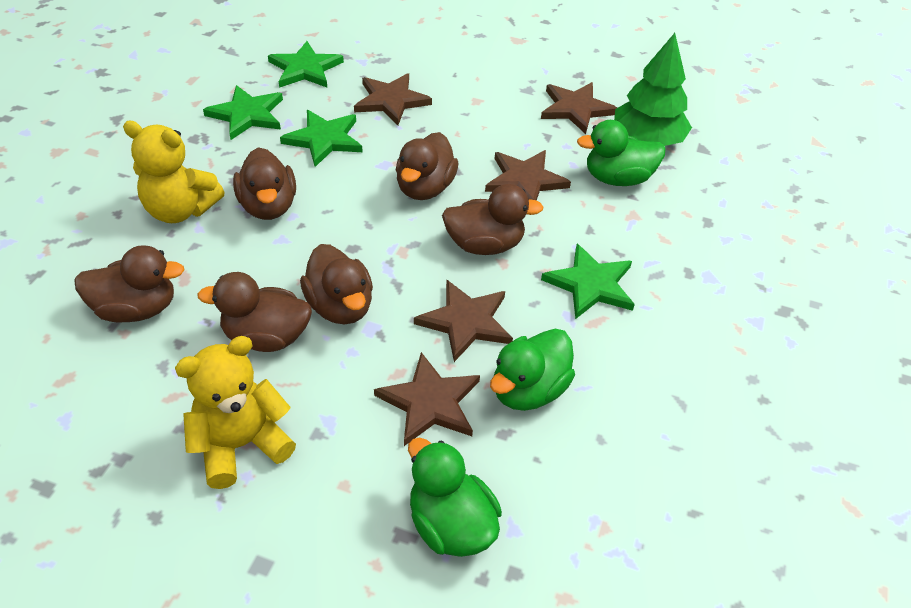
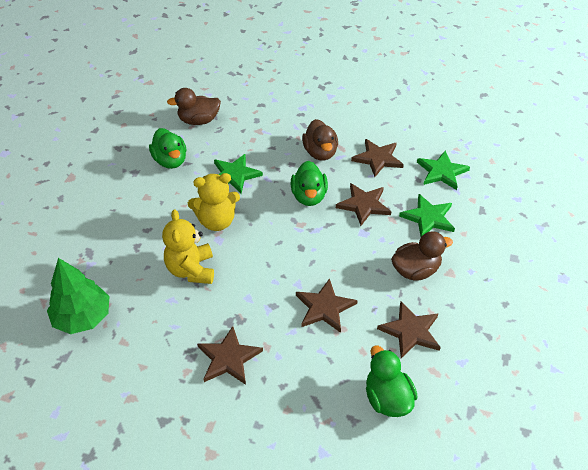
brown duck: 6 -> 3
green star: 4 -> 3

